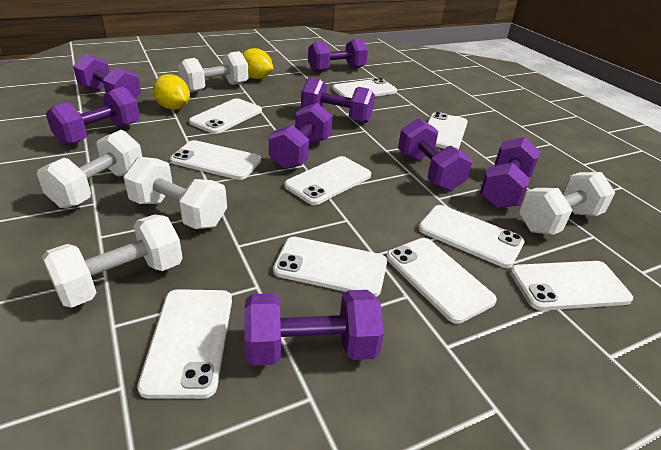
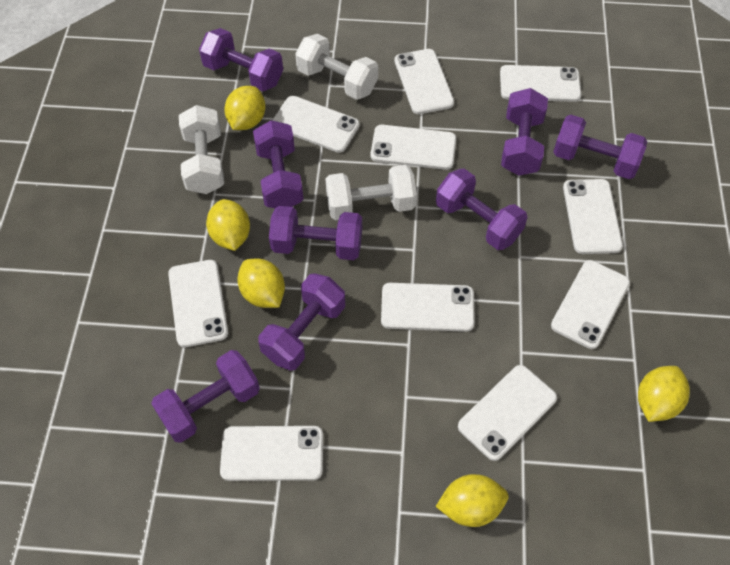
white dumbbell: 5 -> 3
yellow lemon: 2 -> 5

